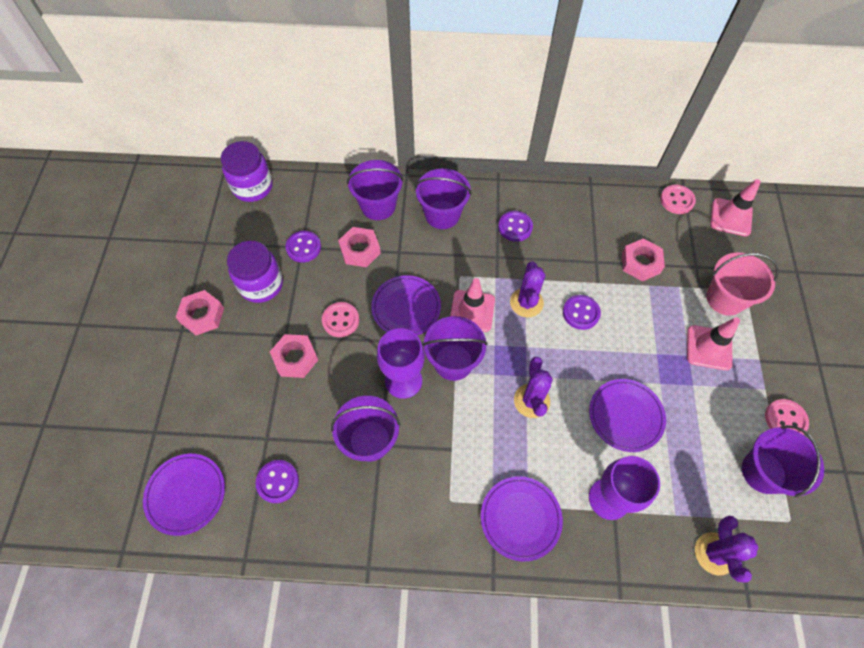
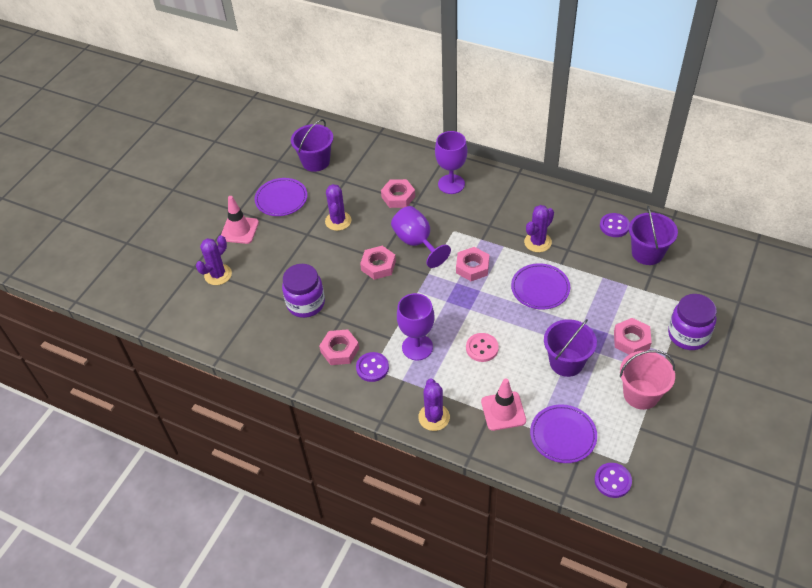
pink button: 3 -> 1
pink nut: 4 -> 5
pink traffic cone: 3 -> 2
purple bucket: 5 -> 3
purple button: 4 -> 3
purple cactus: 3 -> 4
purple goblet: 2 -> 3
purple plate: 4 -> 3

